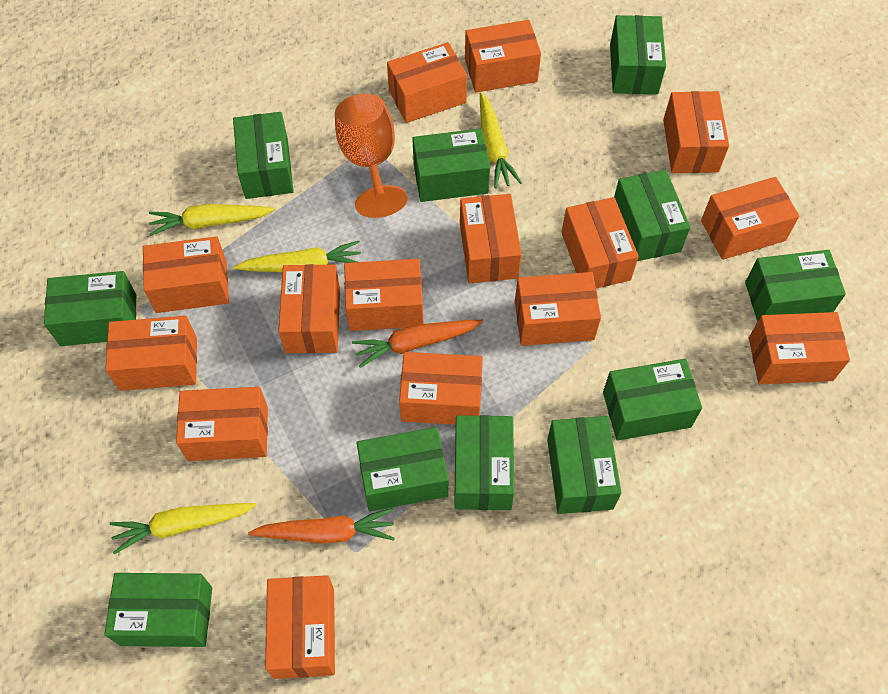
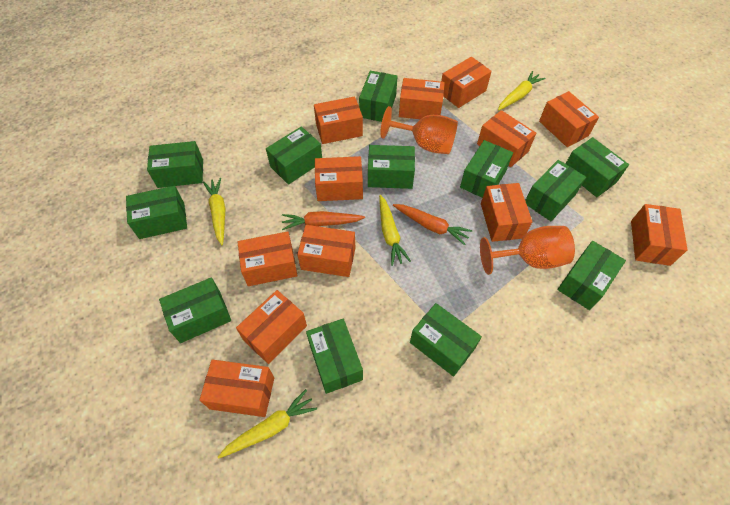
green box: 11 -> 12
orange box: 15 -> 12
orange goblet: 1 -> 2

